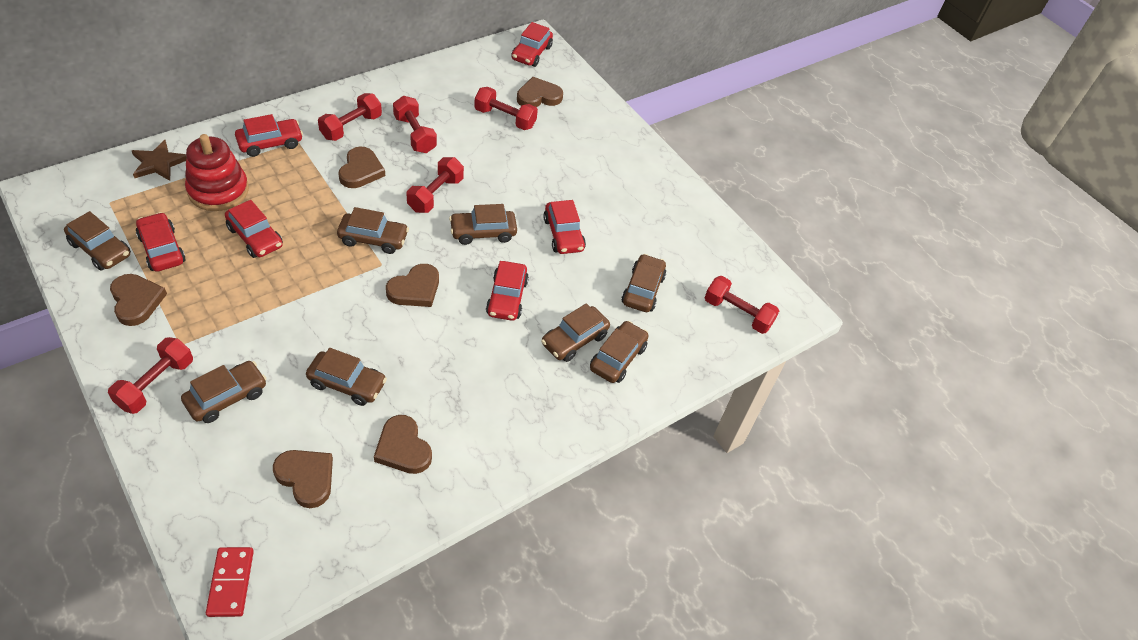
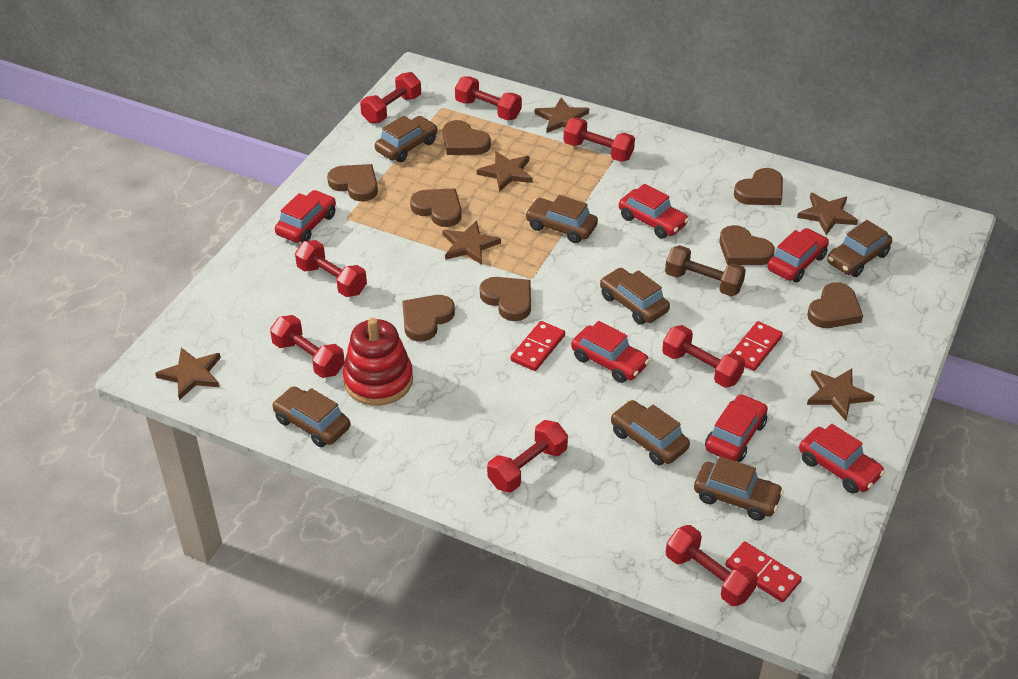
brown car: 8 -> 7
brown dumbbell: 0 -> 1
brown heart: 6 -> 8
brown star: 1 -> 6
red domino: 1 -> 3
red dumbbell: 6 -> 8

